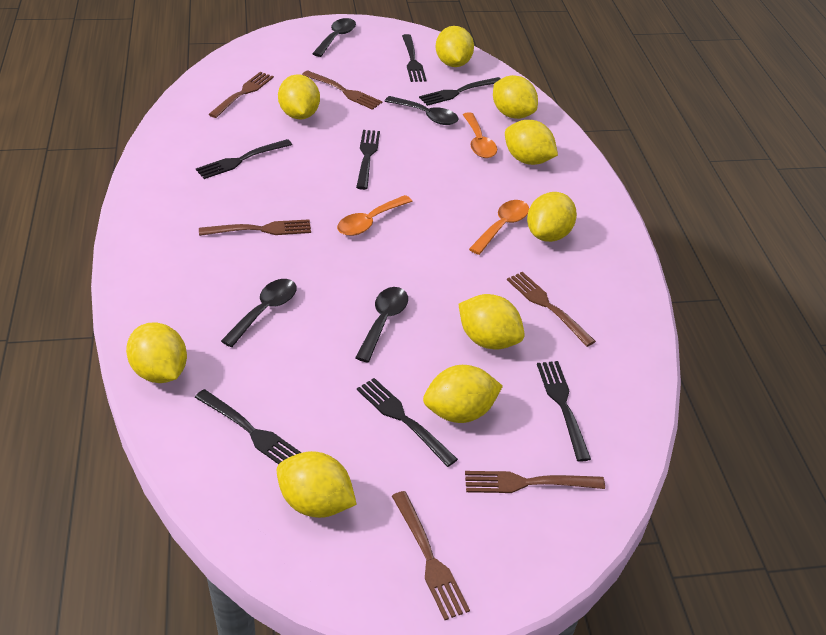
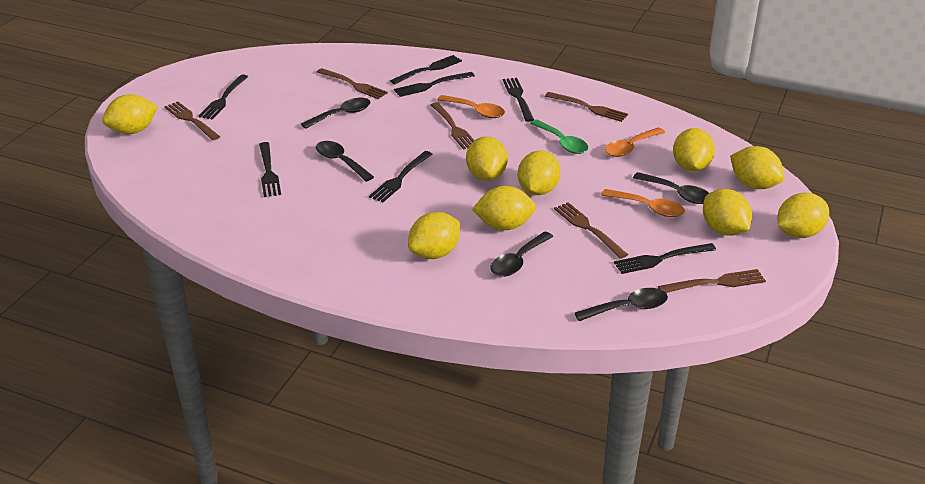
black spoon: 4 -> 5
green spoon: 0 -> 1

